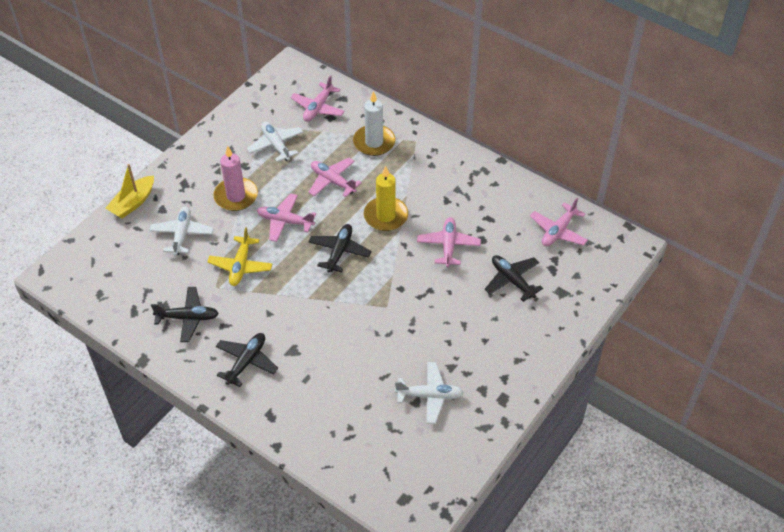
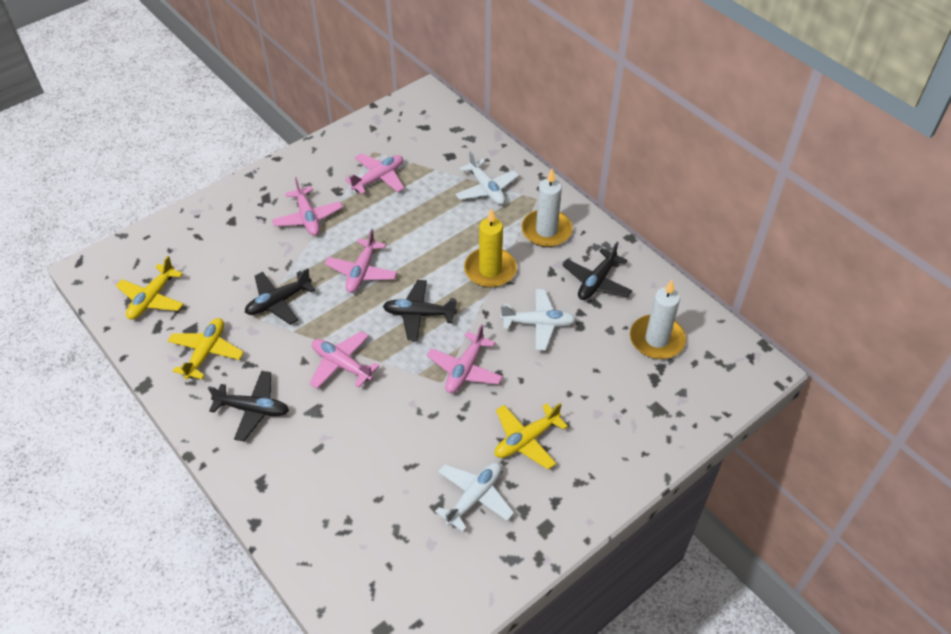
pink candle: 1 -> 0
white candle: 1 -> 2
yellow boat: 1 -> 0
yellow plane: 1 -> 3

